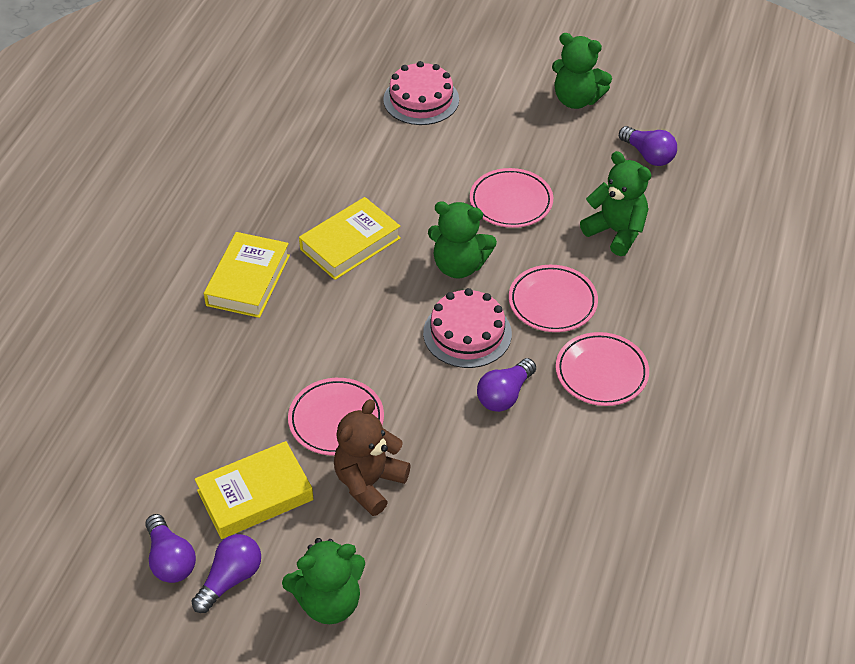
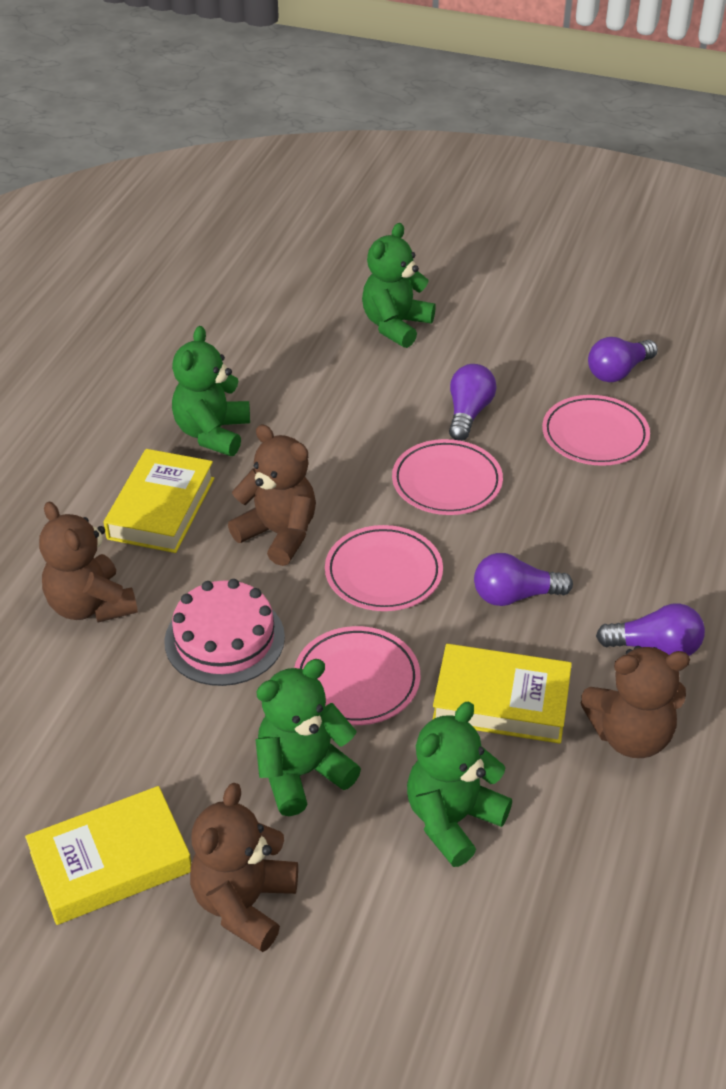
brown teddy bear: 1 -> 4
pink cake: 2 -> 1

